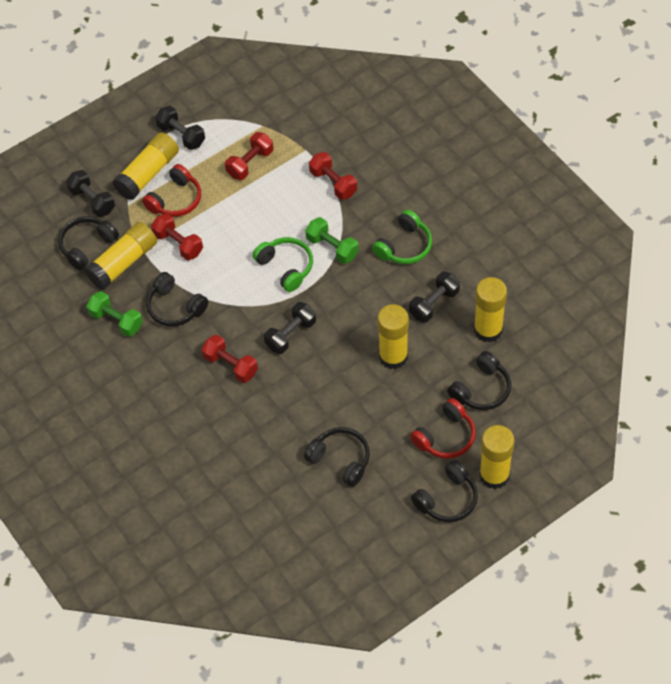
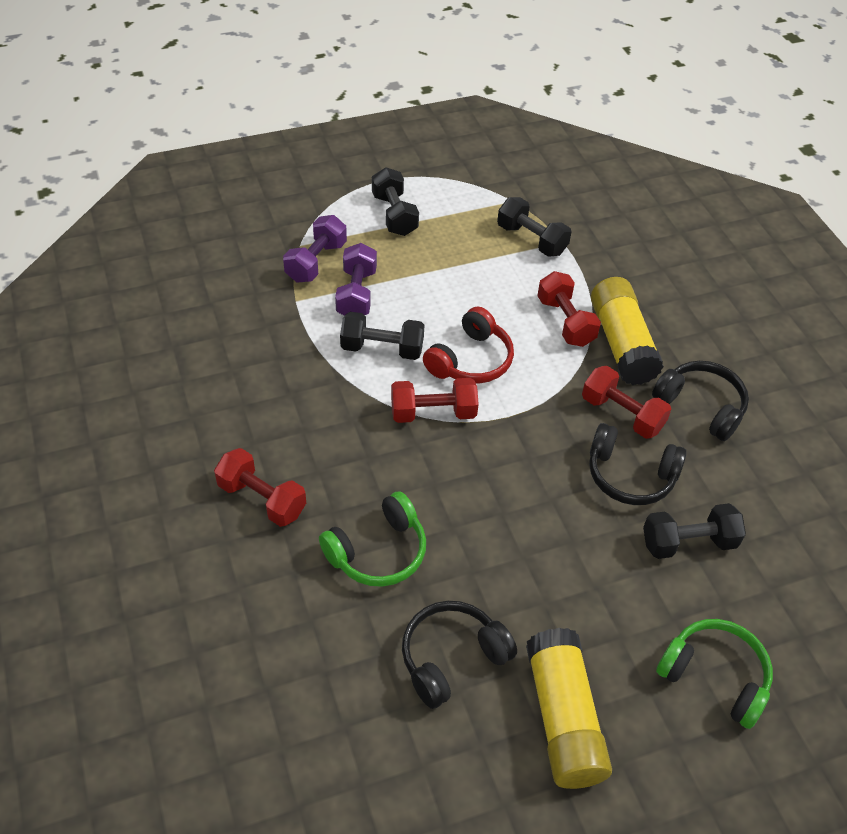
black headphones: 5 -> 3
green dumbbell: 2 -> 0
purple dumbbell: 0 -> 2
red headphones: 2 -> 1
yellow glue stick: 5 -> 2

